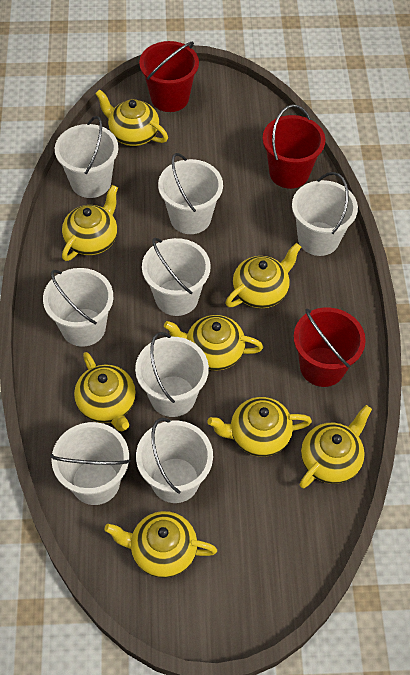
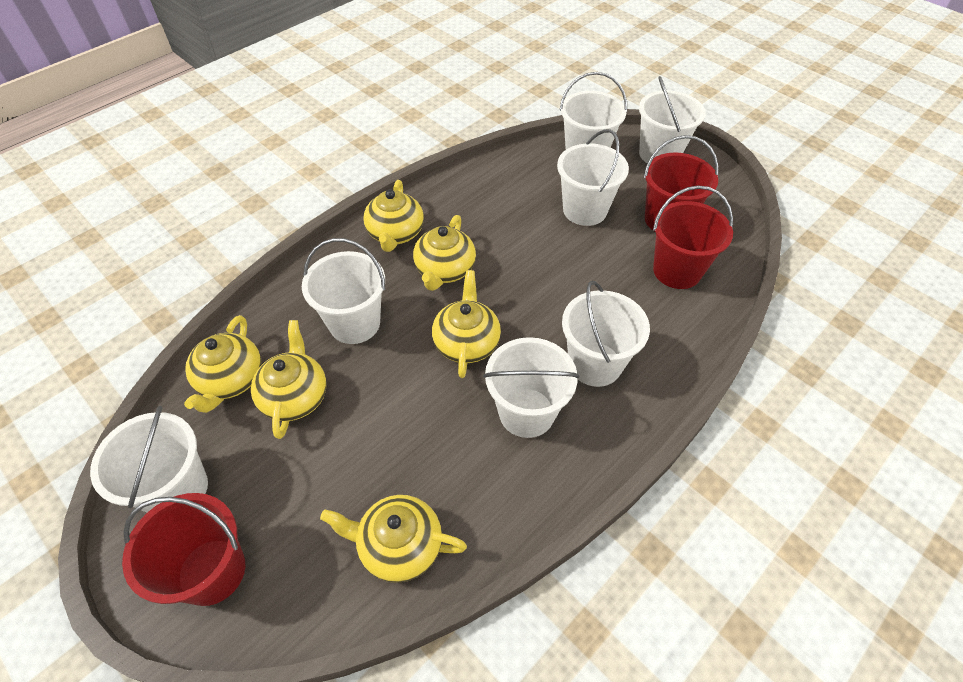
white bucket: 8 -> 7
yellow teapot: 8 -> 6

